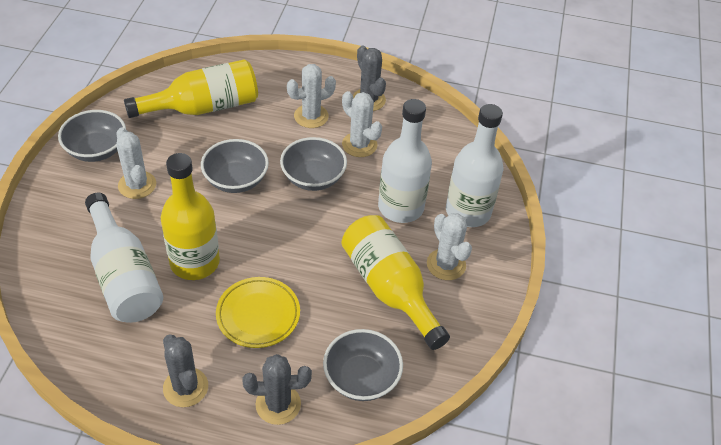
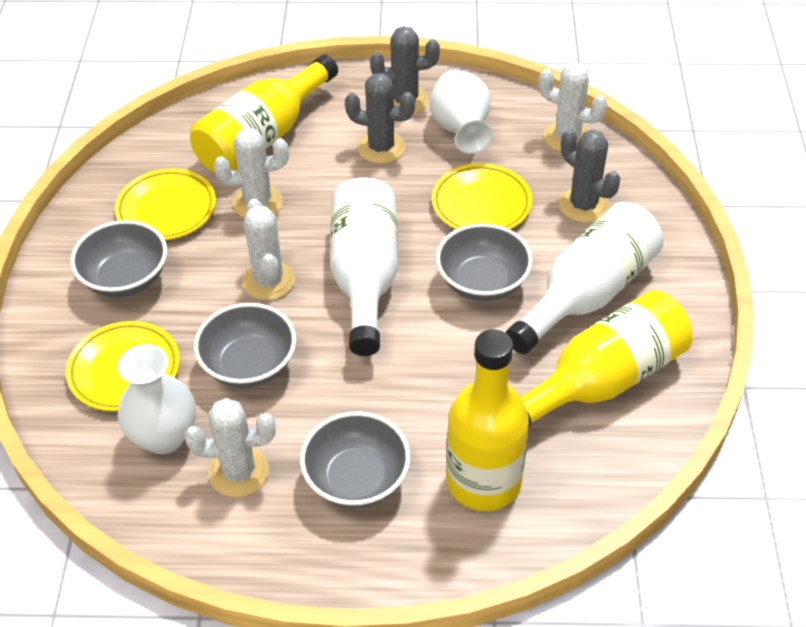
white bottle: 3 -> 2
white vase: 0 -> 2
yellow plate: 1 -> 3

